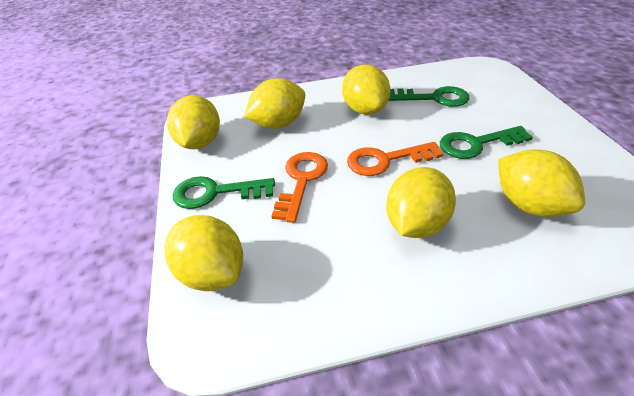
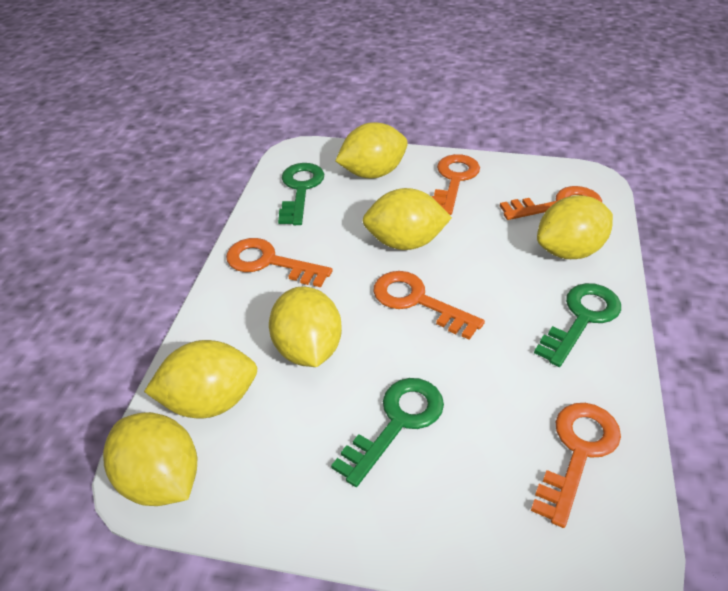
orange key: 2 -> 5

